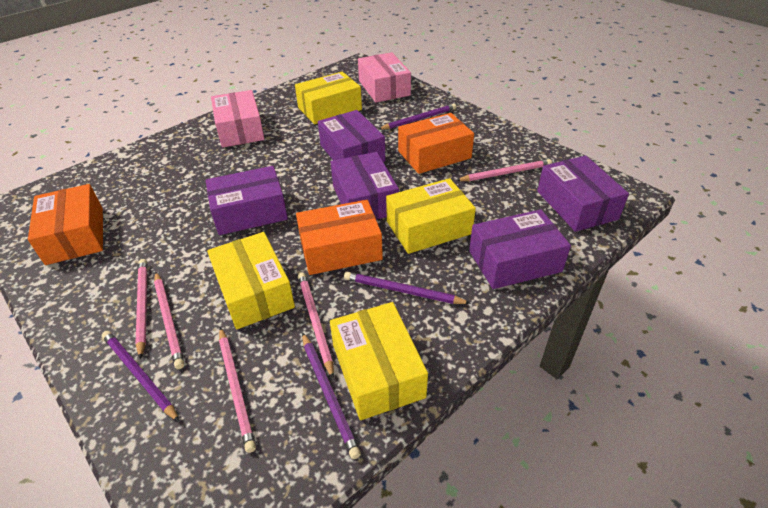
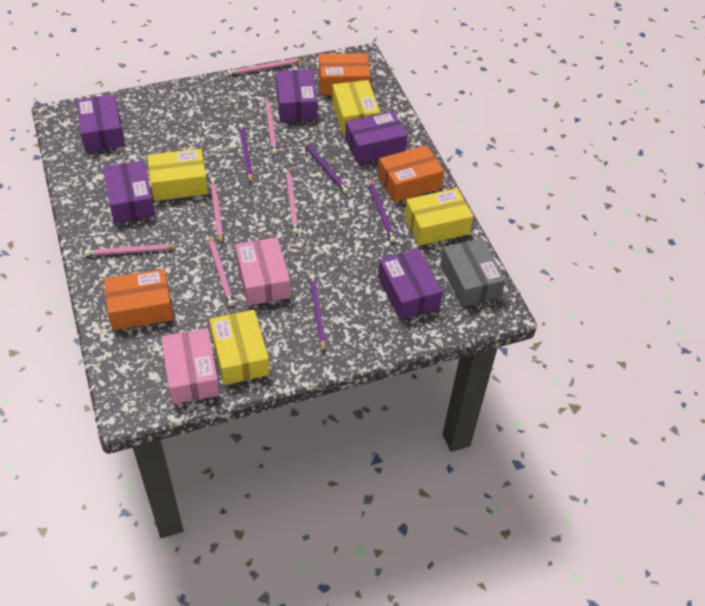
grey box: 0 -> 1
pink pencil: 5 -> 6

